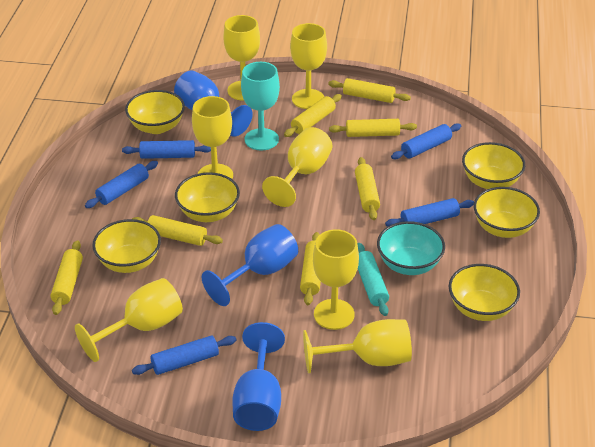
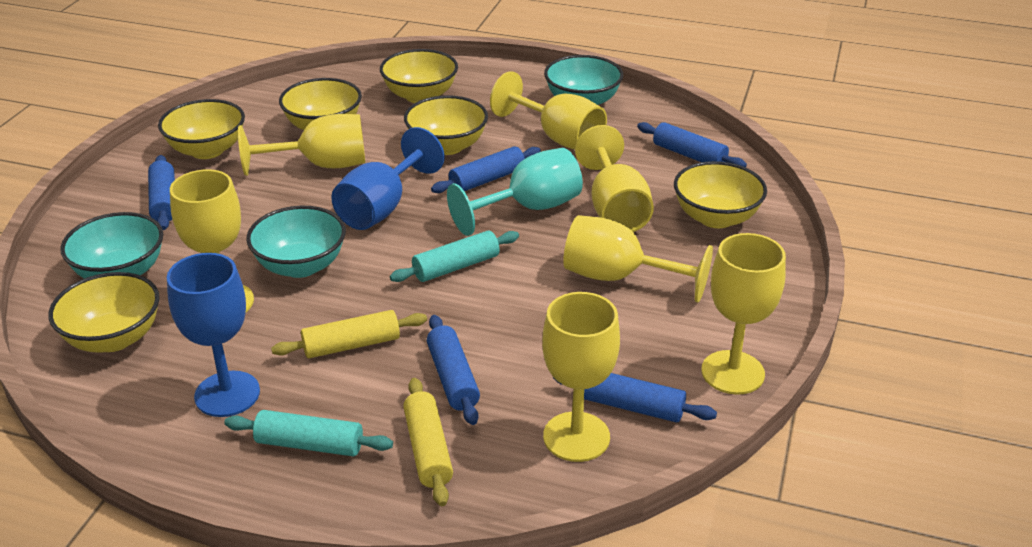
blue goblet: 3 -> 2
turquoise bowl: 1 -> 3
turquoise rolling pin: 1 -> 2
yellow rolling pin: 7 -> 2

